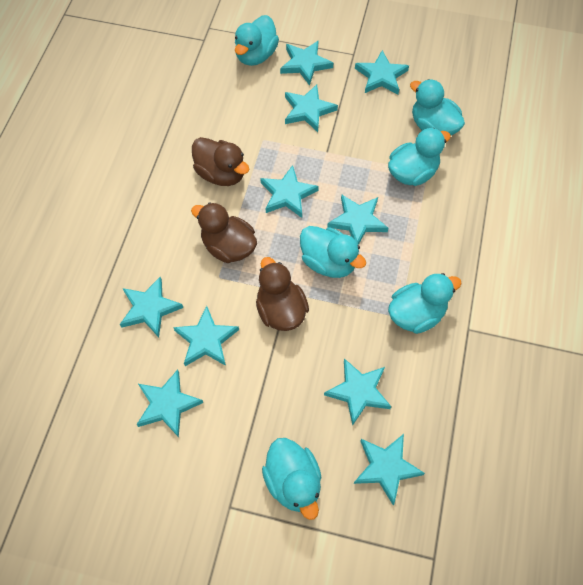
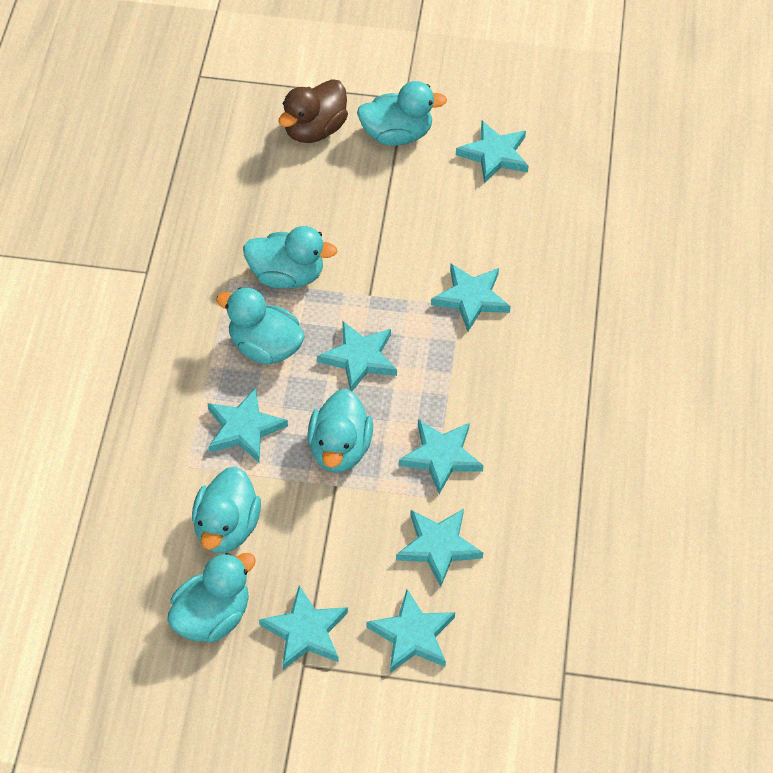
brown duck: 3 -> 1
turquoise star: 10 -> 8

